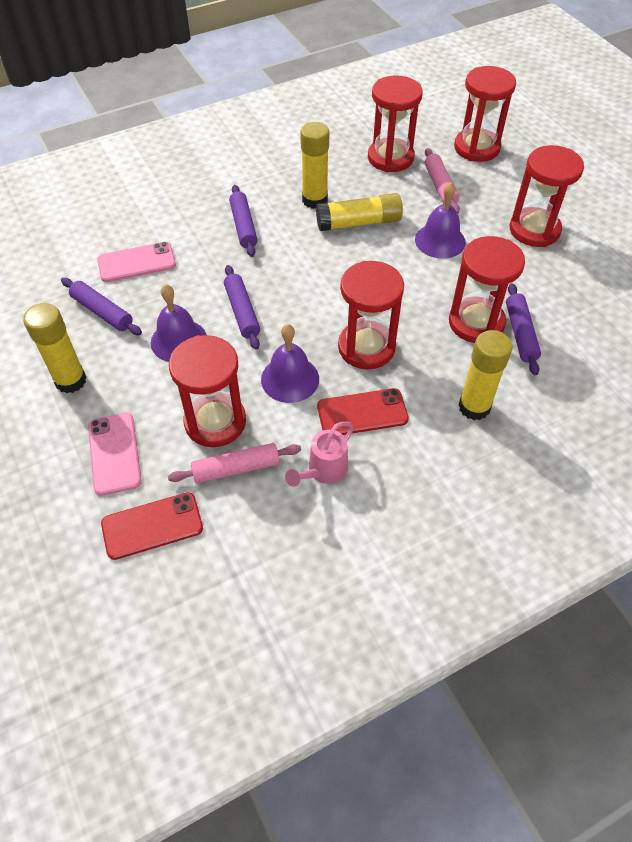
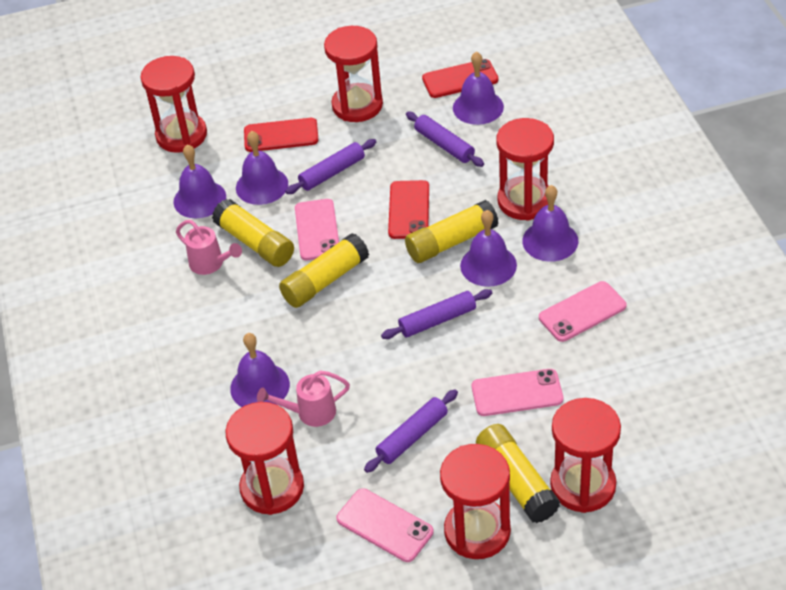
pink phone: 2 -> 4
pink rolling pin: 2 -> 0
pink watering can: 1 -> 2
purple bell: 3 -> 6
red phone: 2 -> 3

